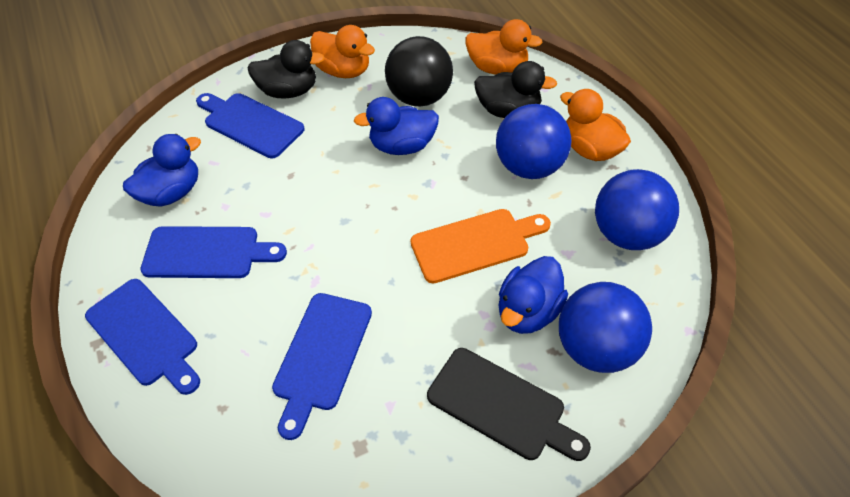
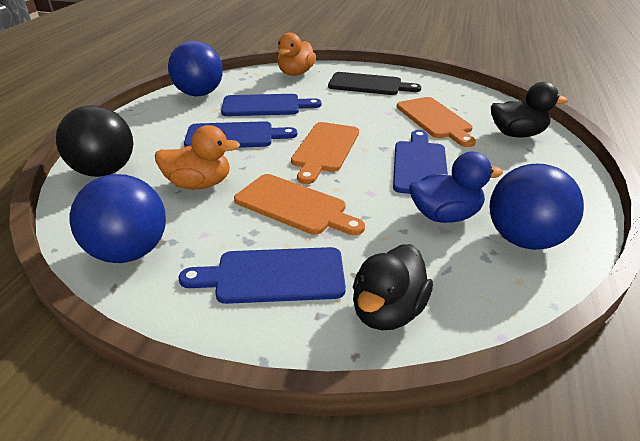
blue duck: 3 -> 1
orange cutting board: 1 -> 3
orange duck: 3 -> 2

